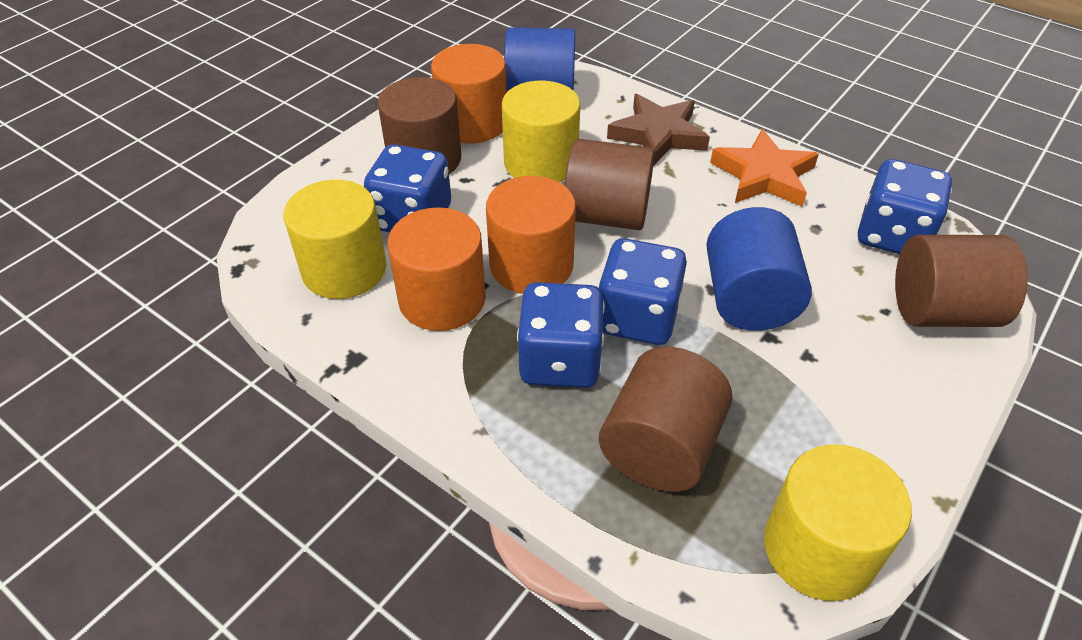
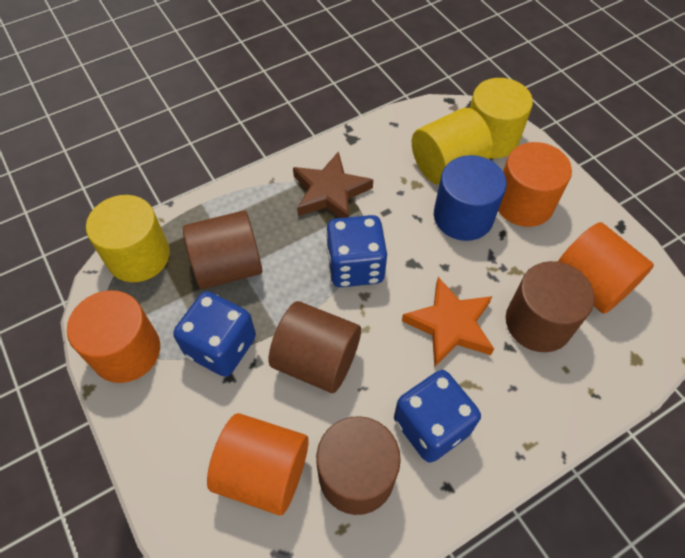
blue cylinder: 2 -> 1
blue dice: 4 -> 3
orange cylinder: 3 -> 4

